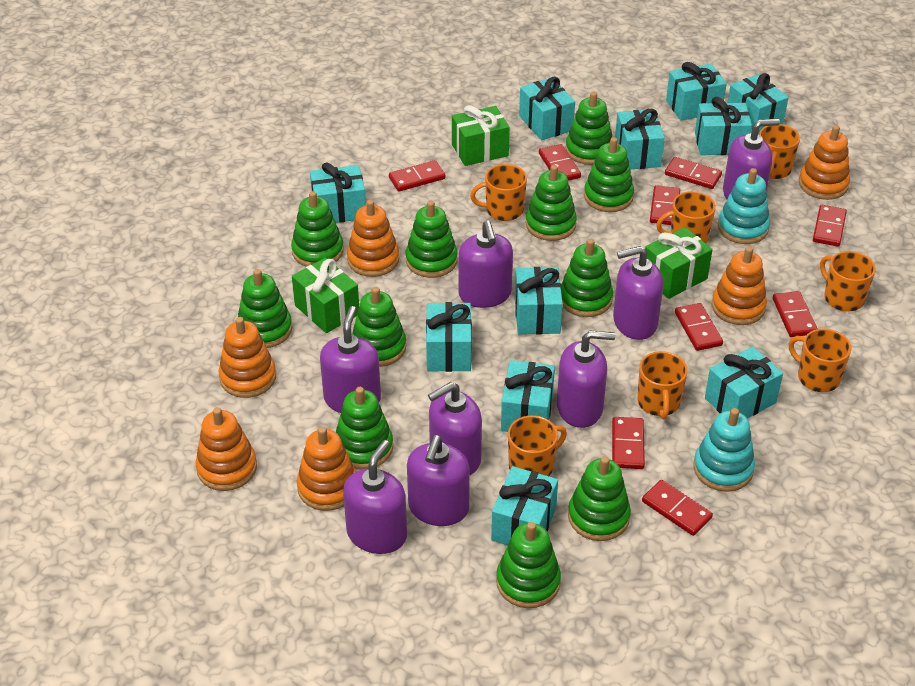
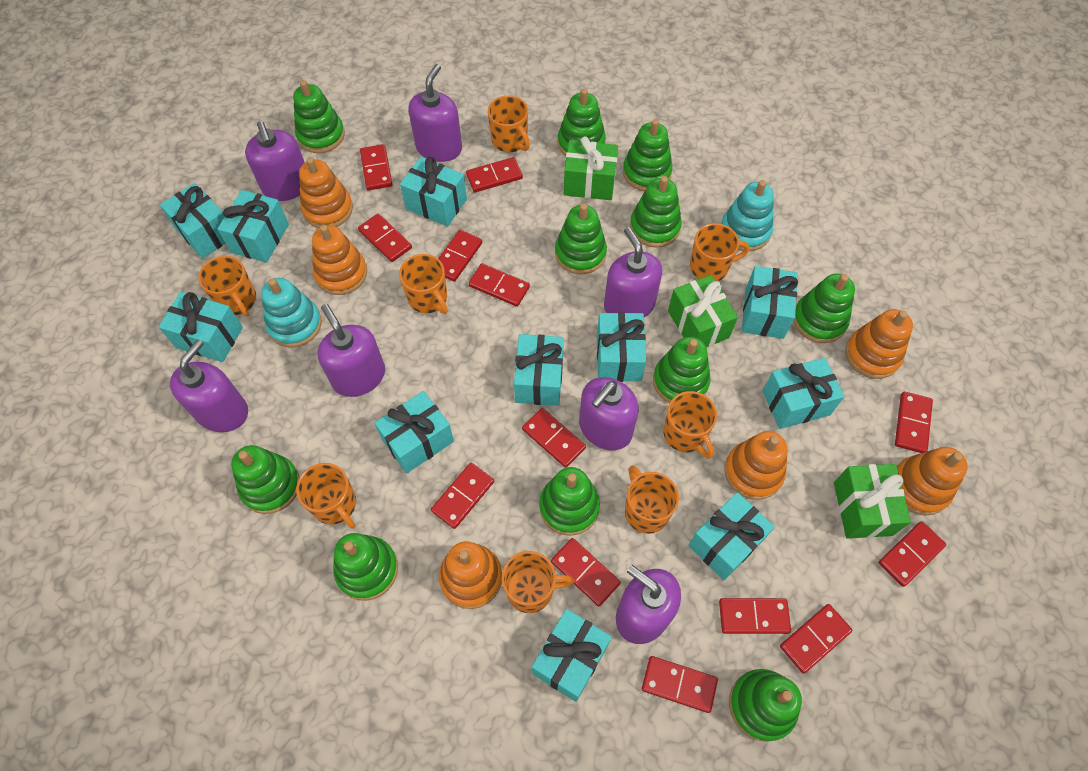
orange mug: 7 -> 8
purple soap dispenser: 8 -> 7
red domino: 9 -> 13

